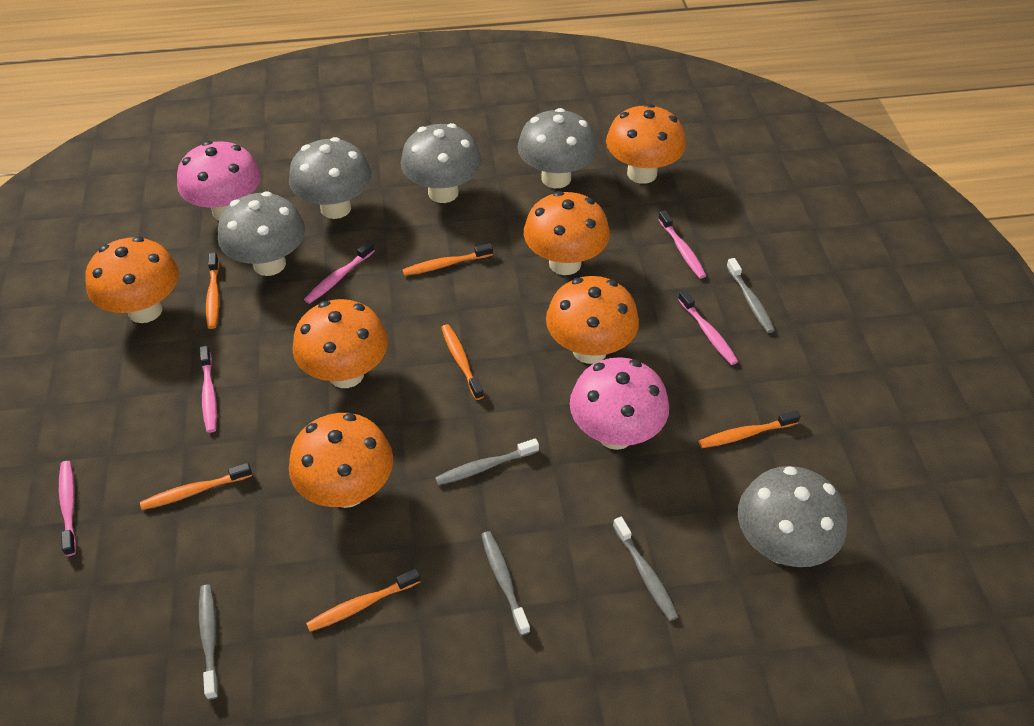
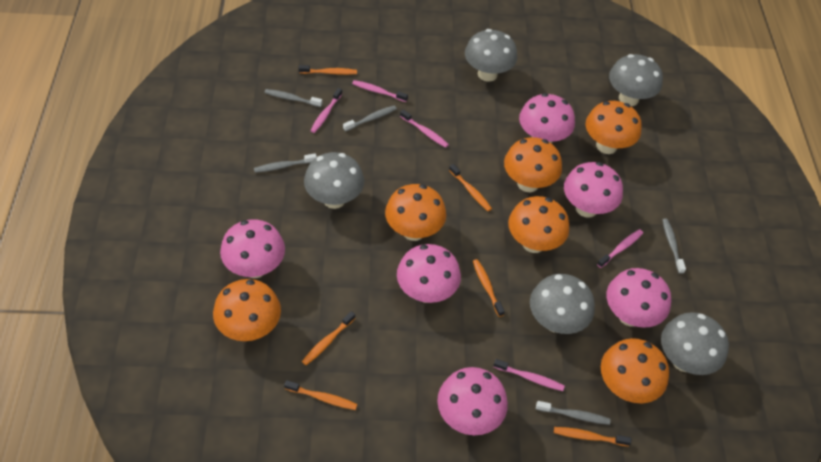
pink mushroom: 2 -> 6

